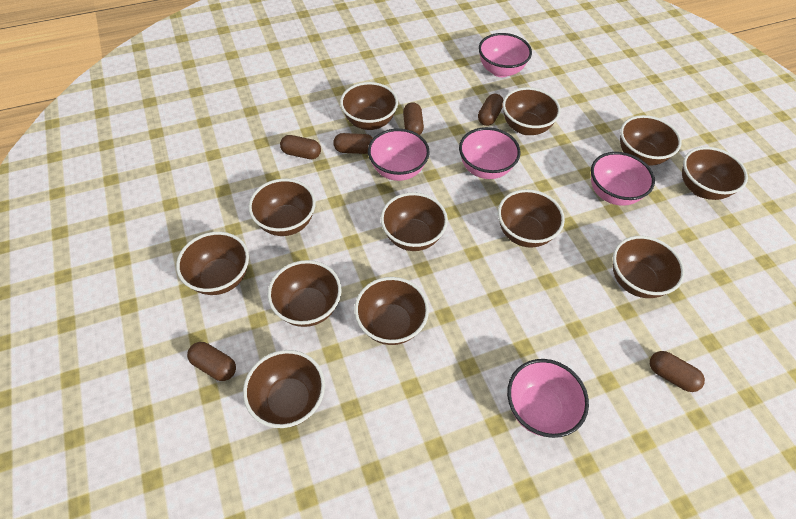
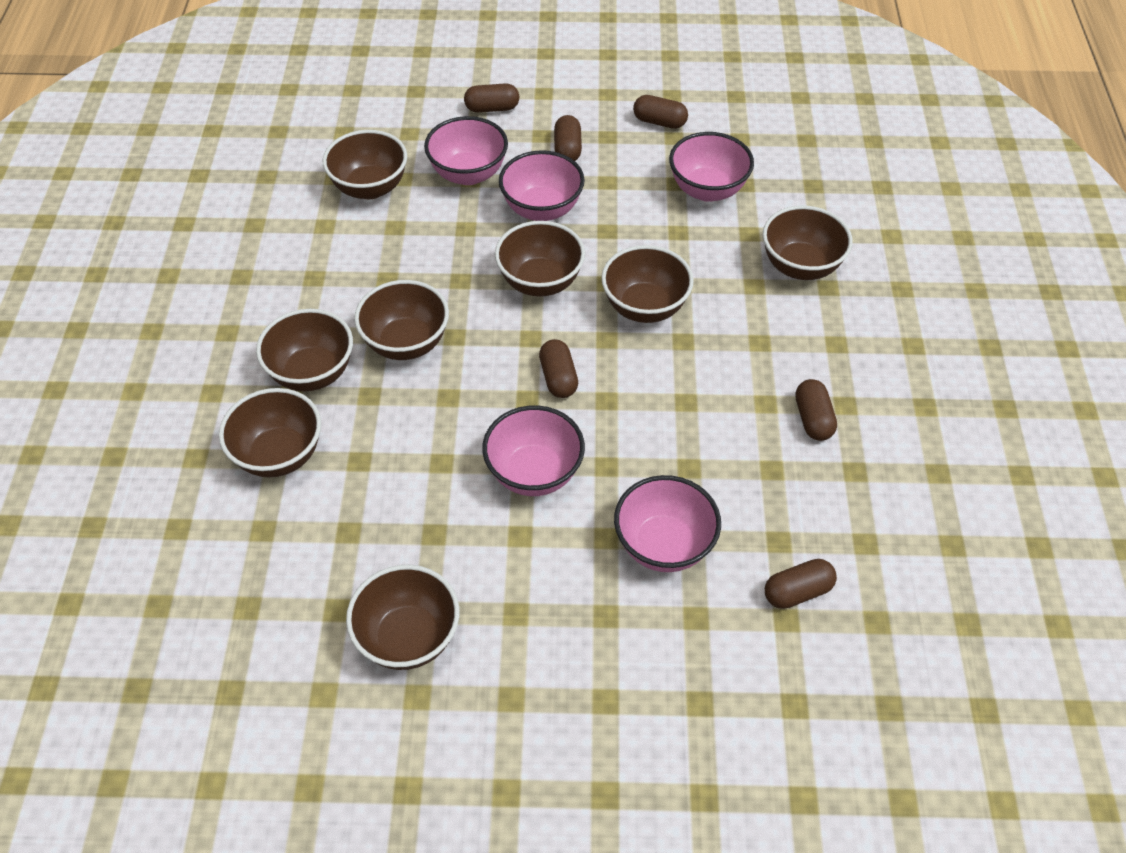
brown bowl: 12 -> 8

